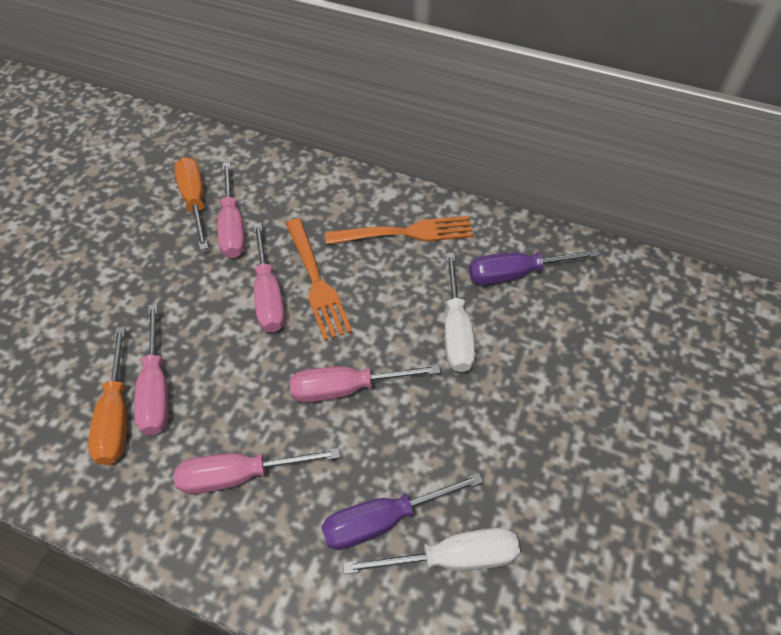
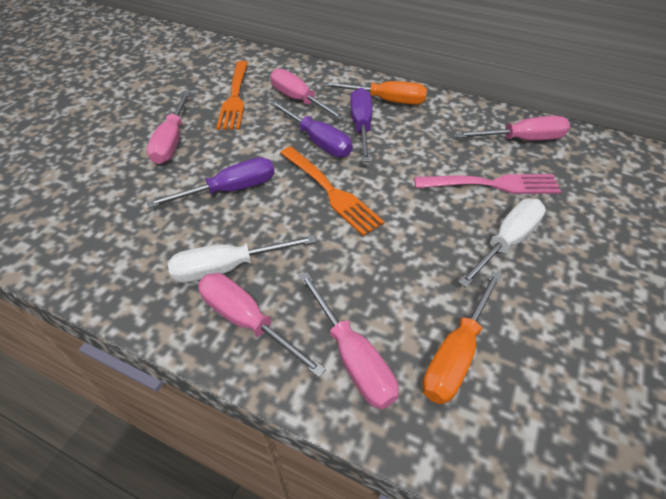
pink fork: 0 -> 1
purple screwdriver: 2 -> 3

